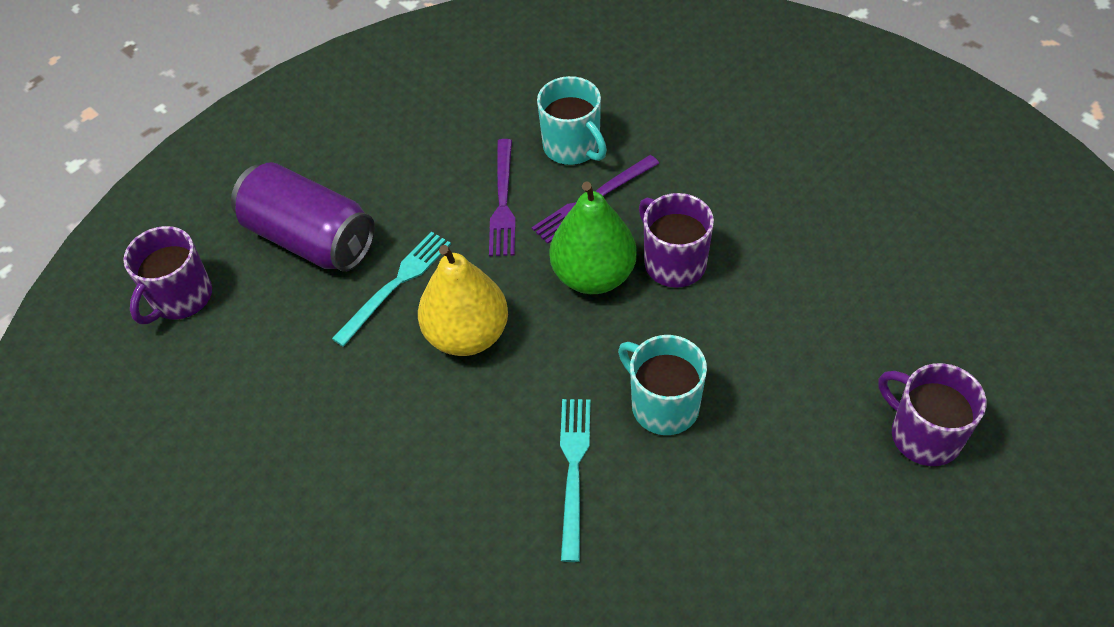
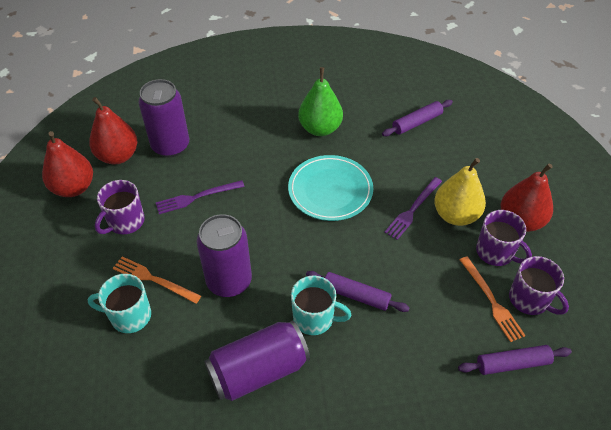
orange fork: 0 -> 2
purple can: 1 -> 3
purple rolling pin: 0 -> 3
red pear: 0 -> 3
turquoise fork: 2 -> 0
turquoise plate: 0 -> 1

